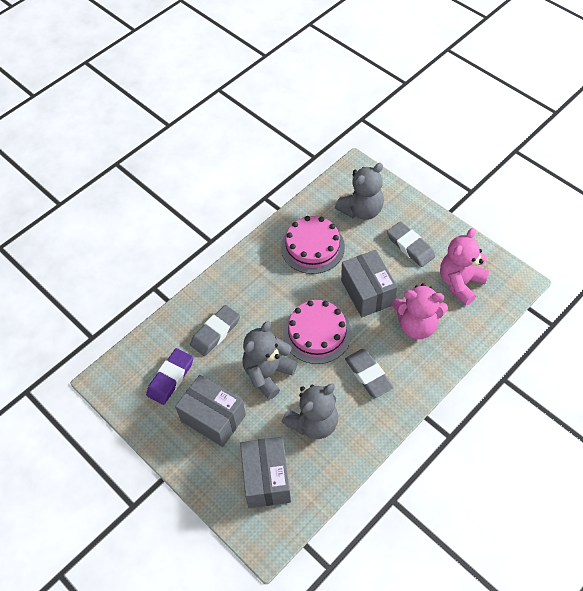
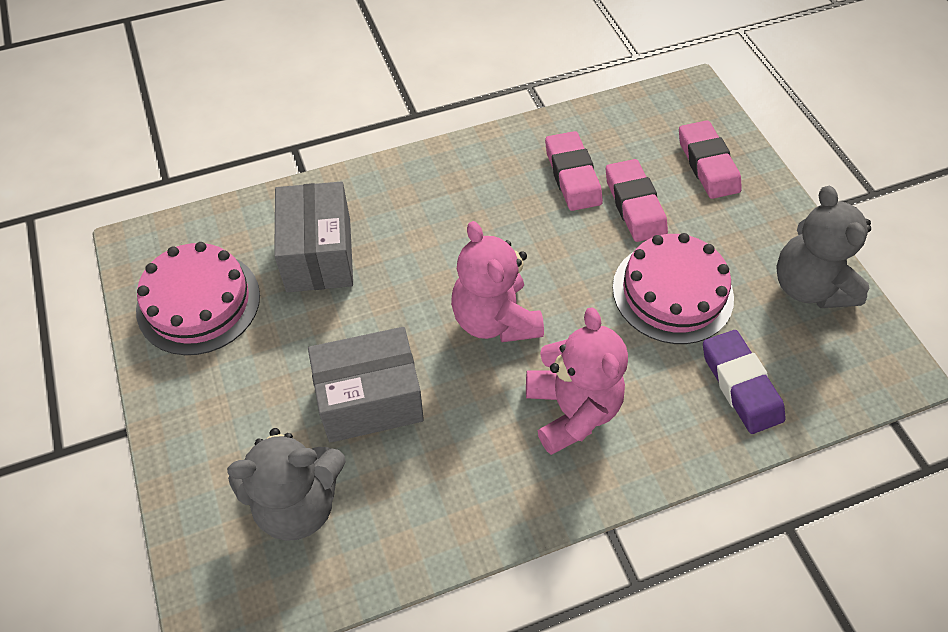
grey box: 3 -> 2
grey eraser: 3 -> 0
grey teddy bear: 3 -> 2
pink eraser: 0 -> 3

